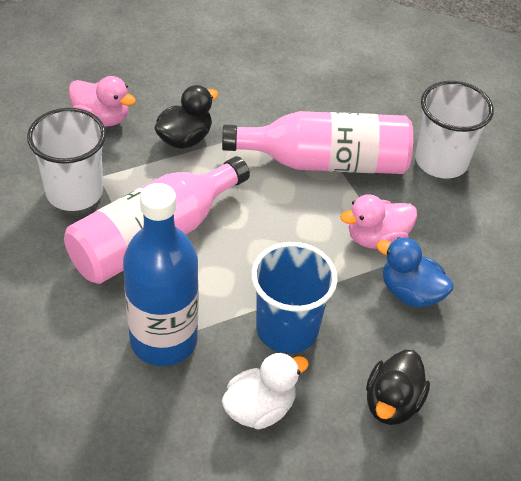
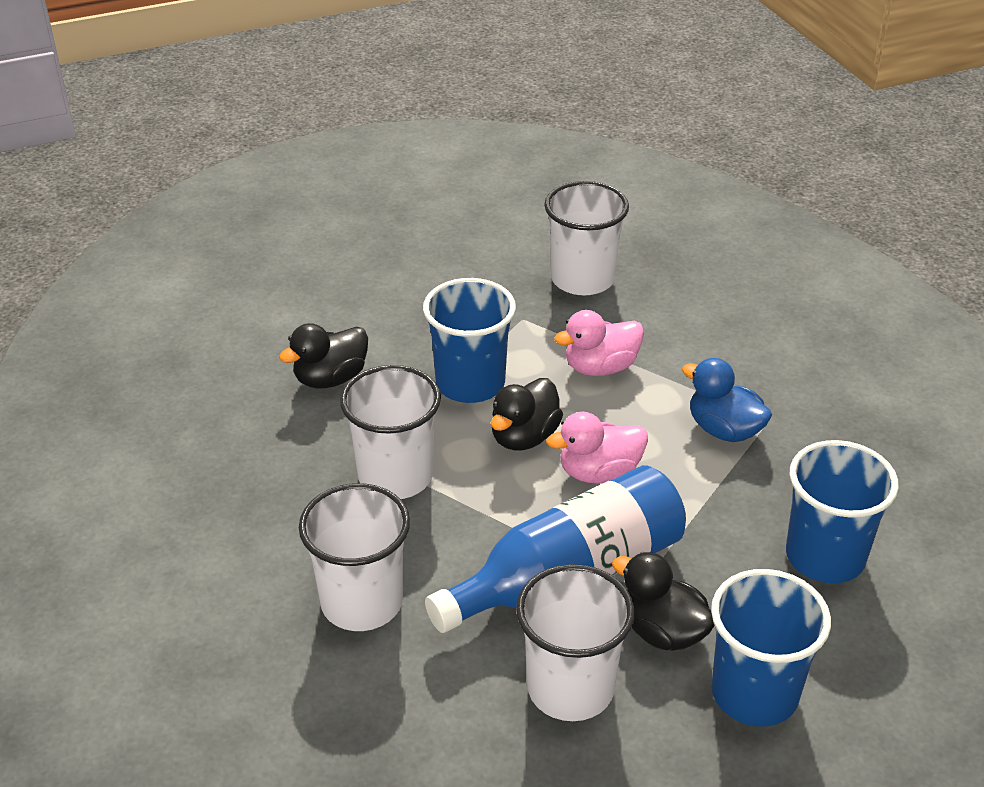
black duck: 2 -> 3
blue cup: 1 -> 3
pink bottle: 2 -> 0
white cup: 2 -> 4
white duck: 1 -> 0

